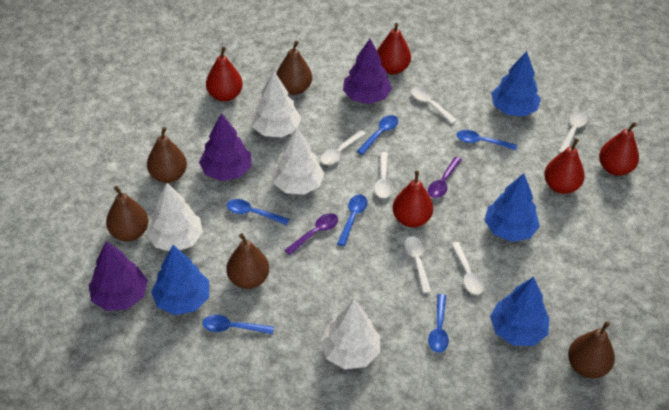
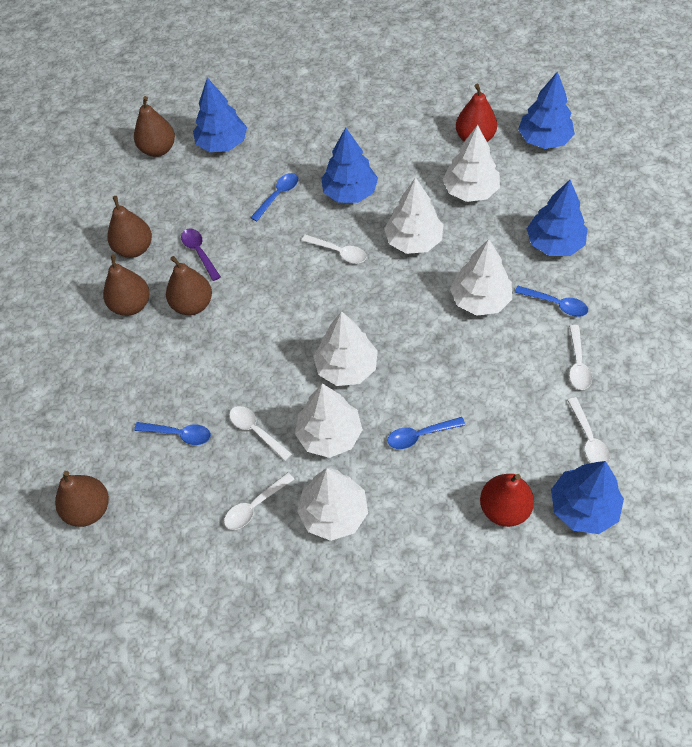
blue spoon: 6 -> 4
blue tree: 4 -> 5
purple spoon: 2 -> 1
purple tree: 3 -> 0
red pear: 5 -> 2
white spoon: 6 -> 5
white tree: 4 -> 6

